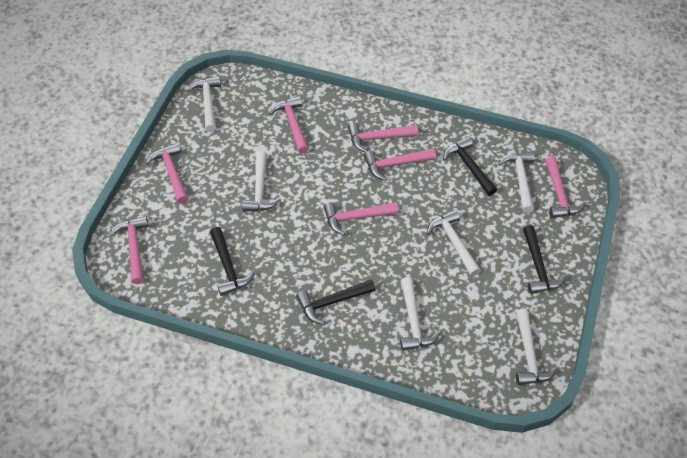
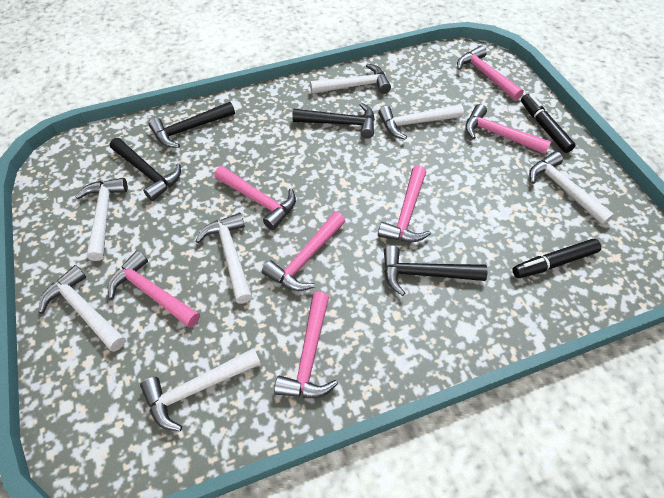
black marker: 0 -> 2
white hammer: 6 -> 7

